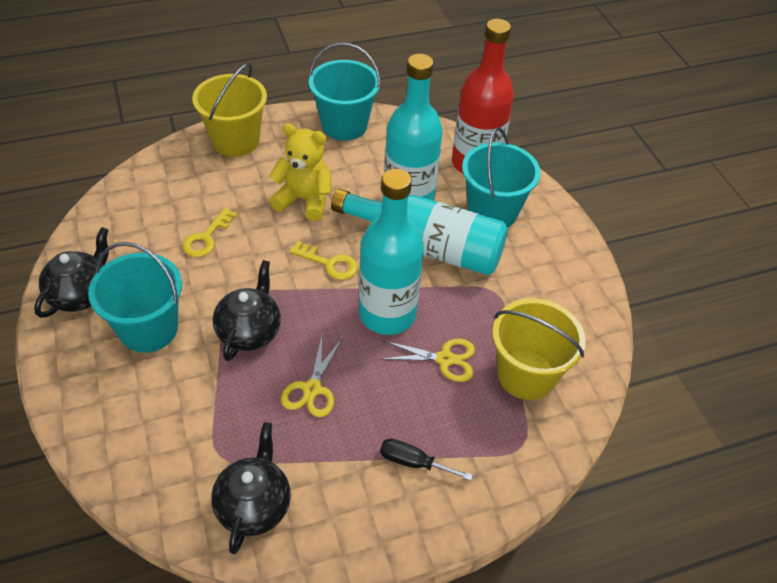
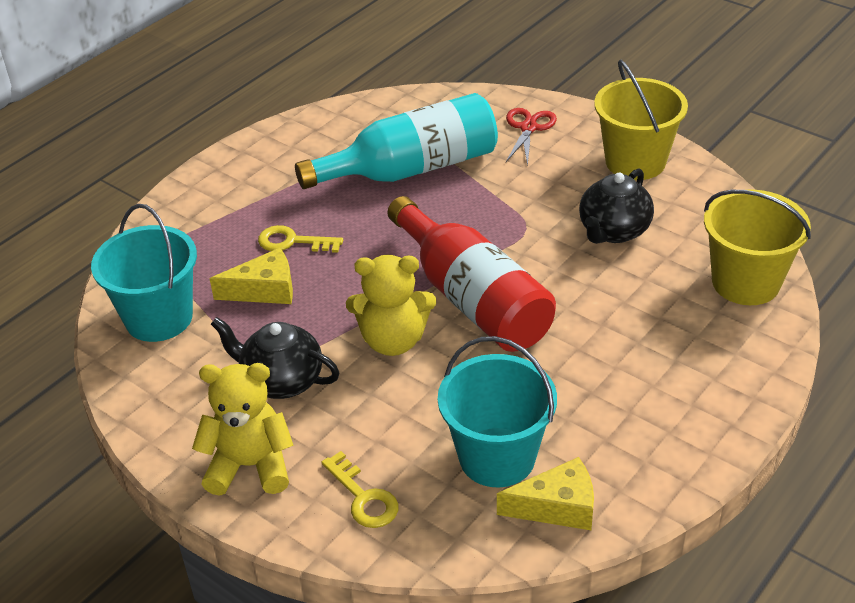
black screwdriver: 1 -> 0
black teapot: 3 -> 2
red scissors: 0 -> 1
turquoise bottle: 3 -> 1
turquoise bucket: 3 -> 2
yellow cheese: 0 -> 2
yellow scissors: 2 -> 0
yellow teddy bear: 1 -> 2

